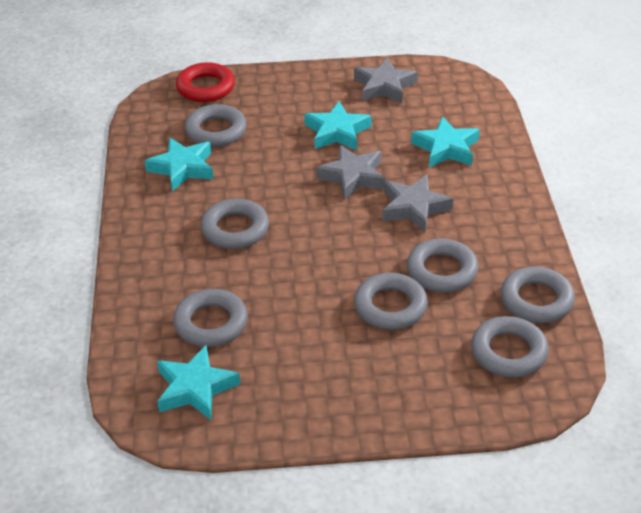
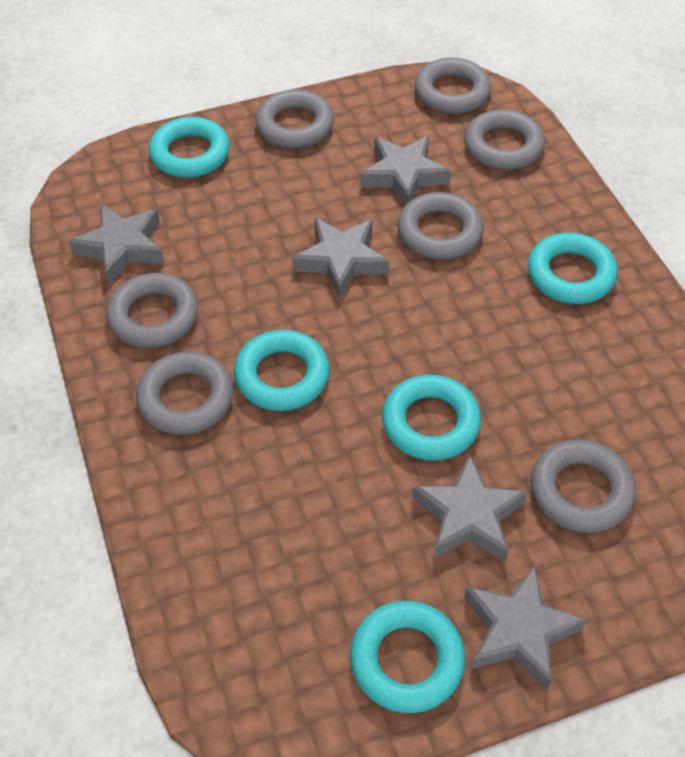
grey star: 3 -> 5
red ring: 1 -> 0
turquoise ring: 0 -> 5
turquoise star: 4 -> 0

